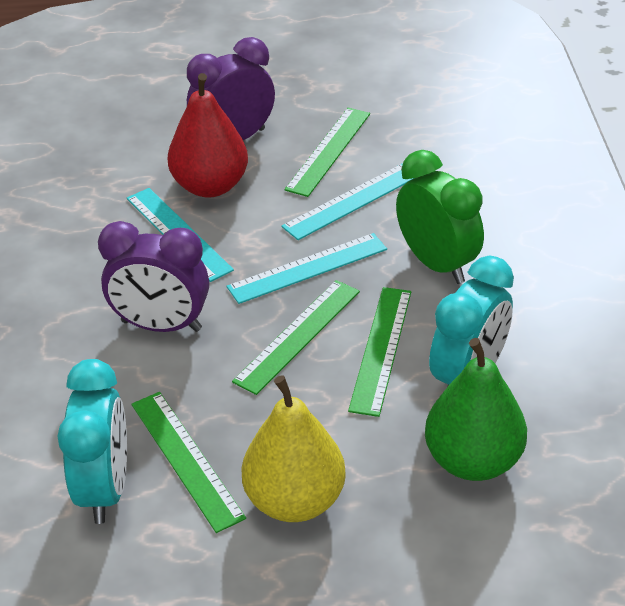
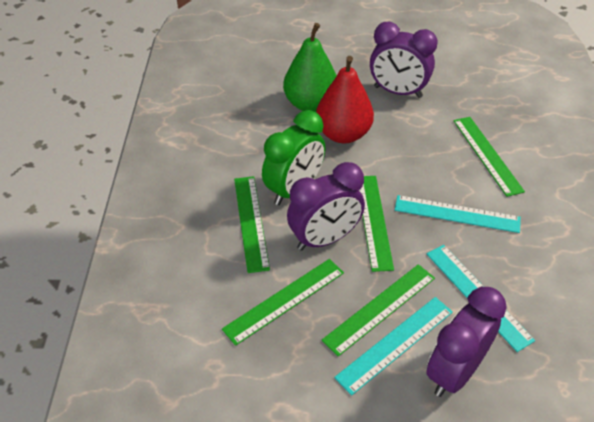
green ruler: 4 -> 5
purple clock: 2 -> 3
turquoise clock: 2 -> 0
yellow pear: 1 -> 0

